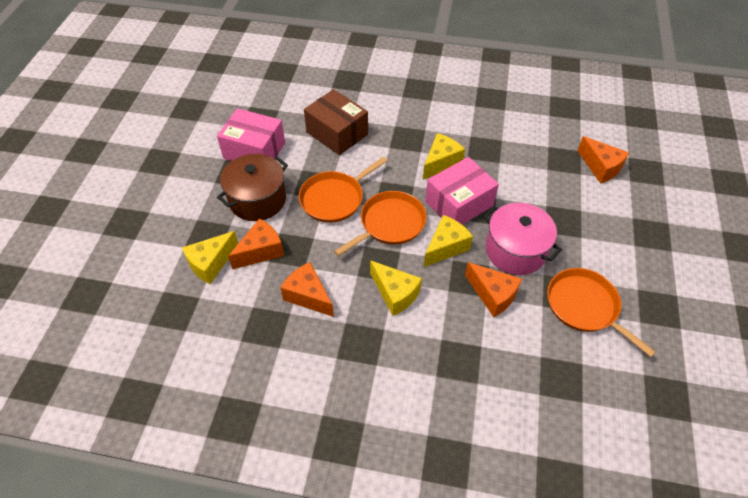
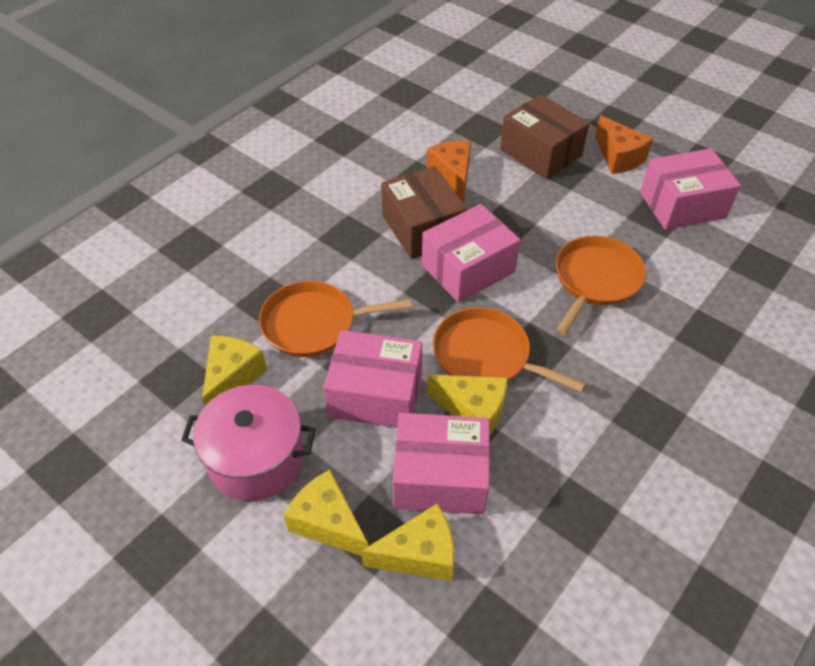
brown box: 1 -> 2
brown pot: 1 -> 0
orange cheese: 4 -> 2
pink box: 2 -> 4

